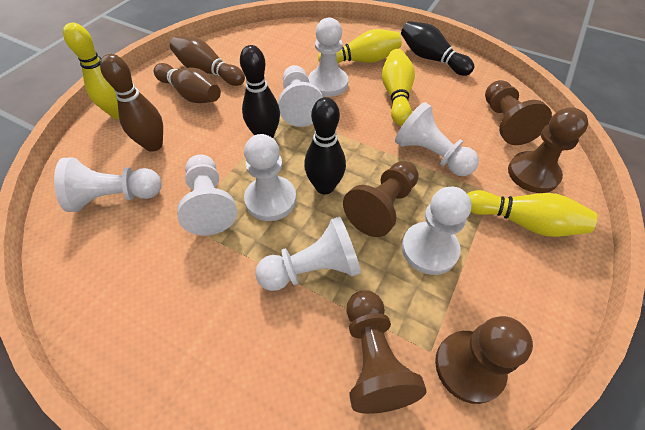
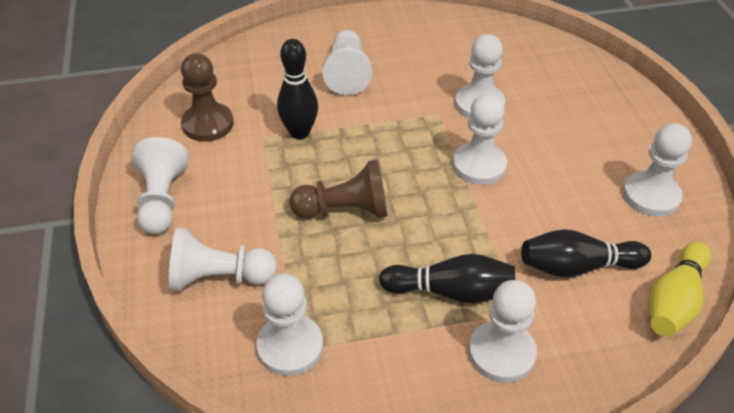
brown bowling pin: 3 -> 0
brown pawn: 5 -> 2
yellow bowling pin: 4 -> 1

